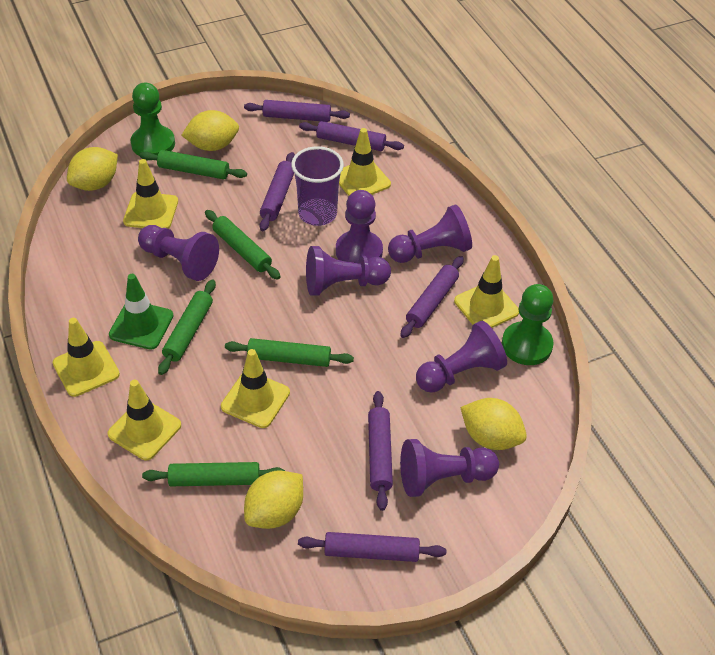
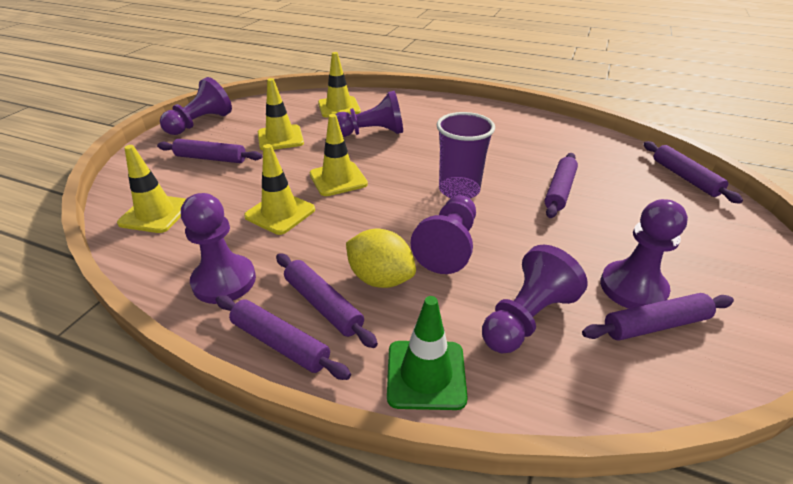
green pawn: 2 -> 0
green rolling pin: 5 -> 0
yellow lemon: 4 -> 1
yellow traffic cone: 6 -> 5

